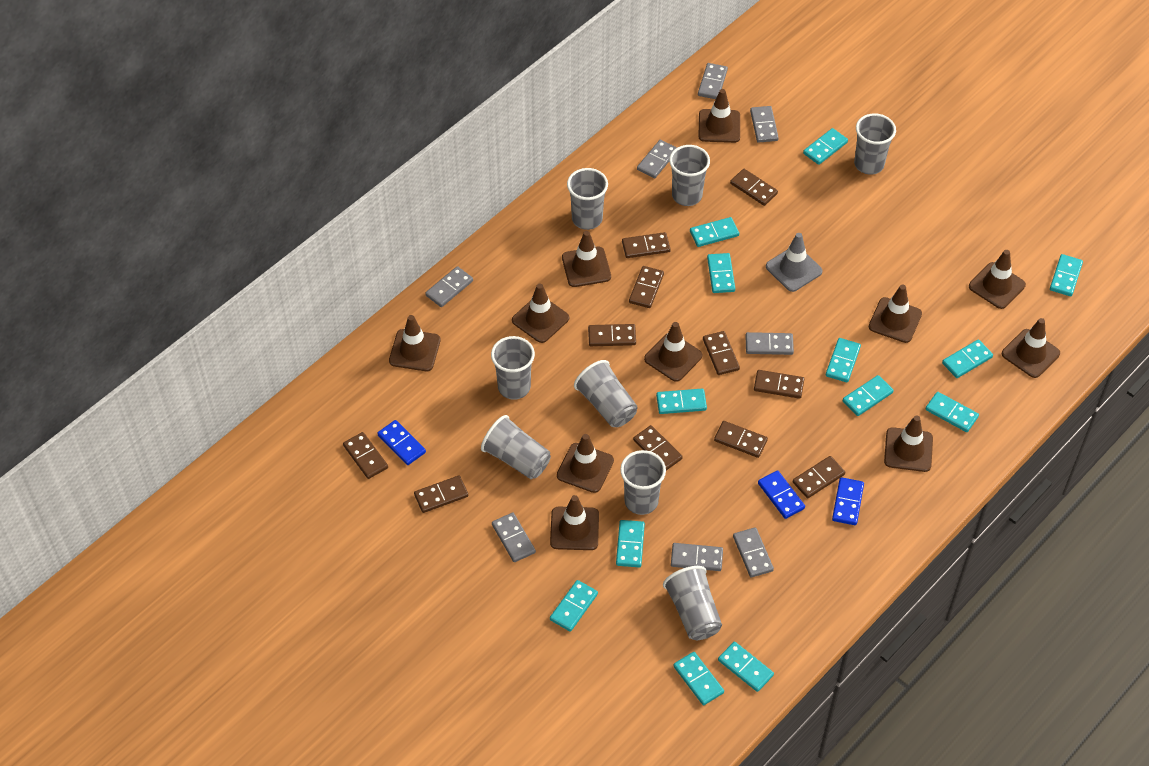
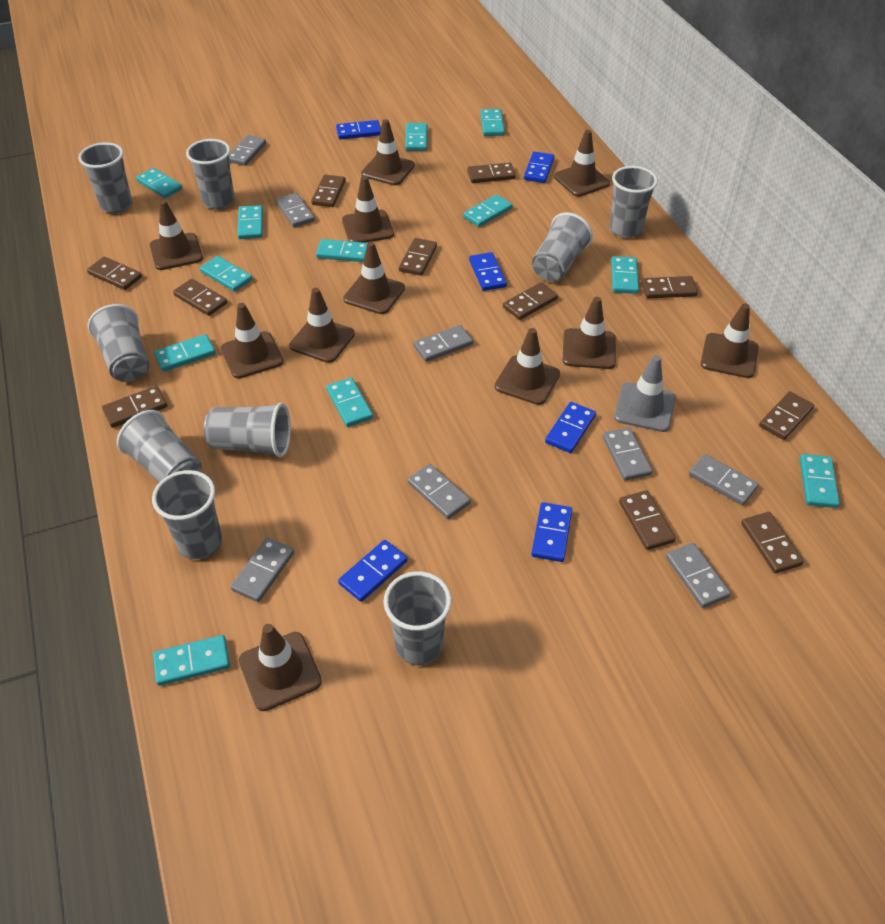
blue domino: 3 -> 6
grey cup: 8 -> 9
turquoise domino: 13 -> 12

